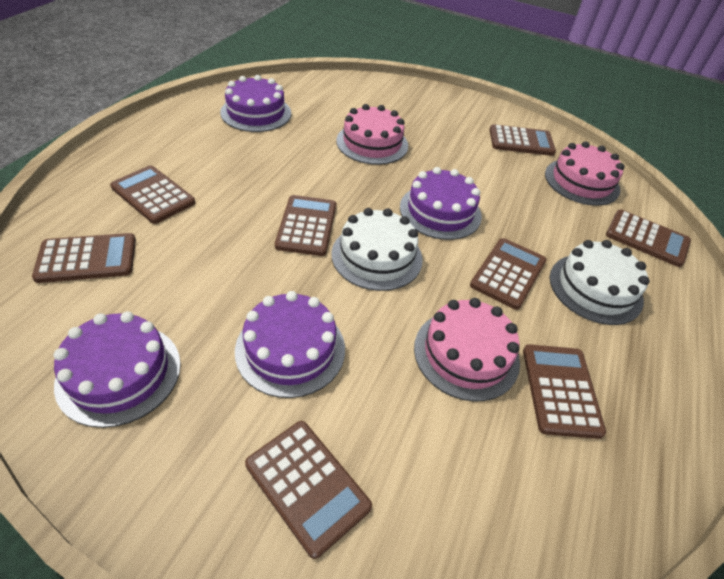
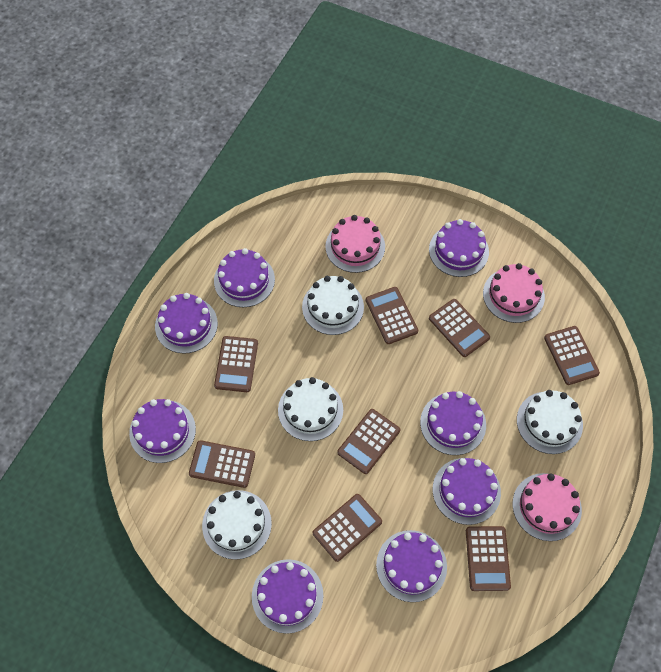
purple cake: 4 -> 8
white cake: 2 -> 4

